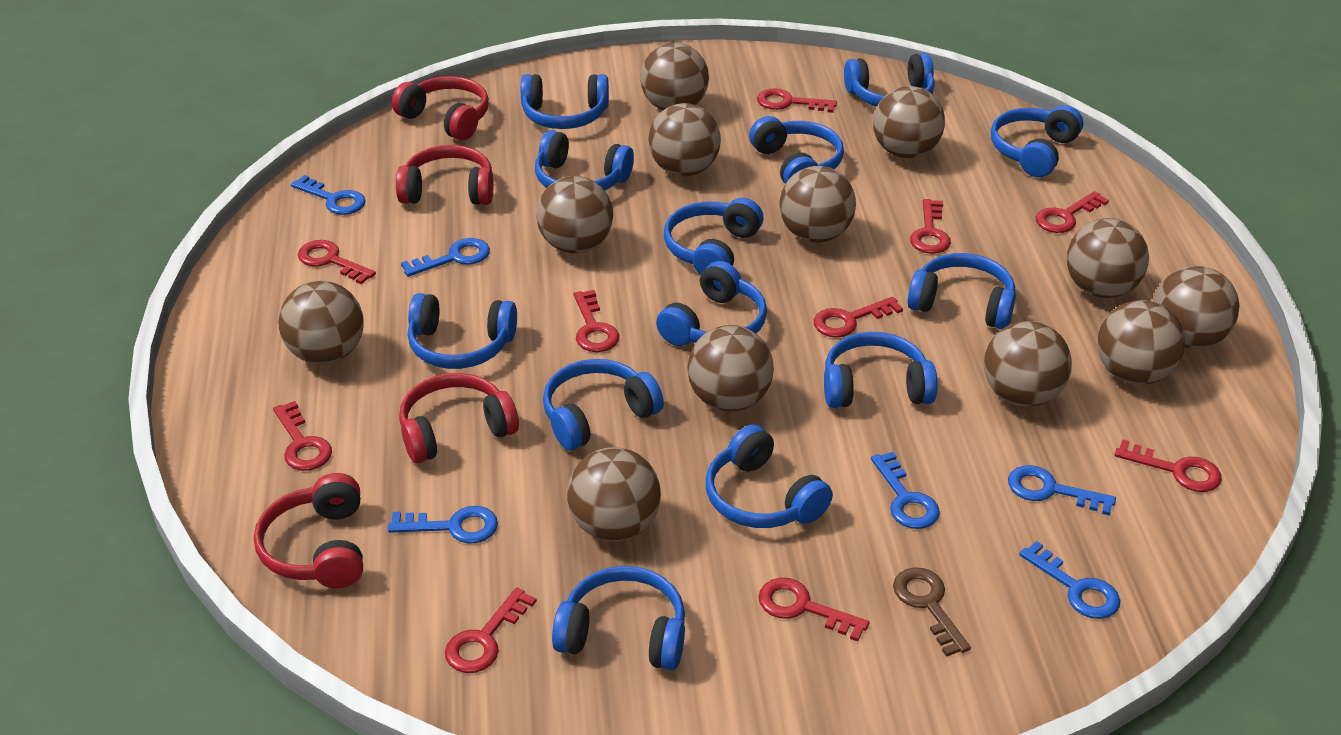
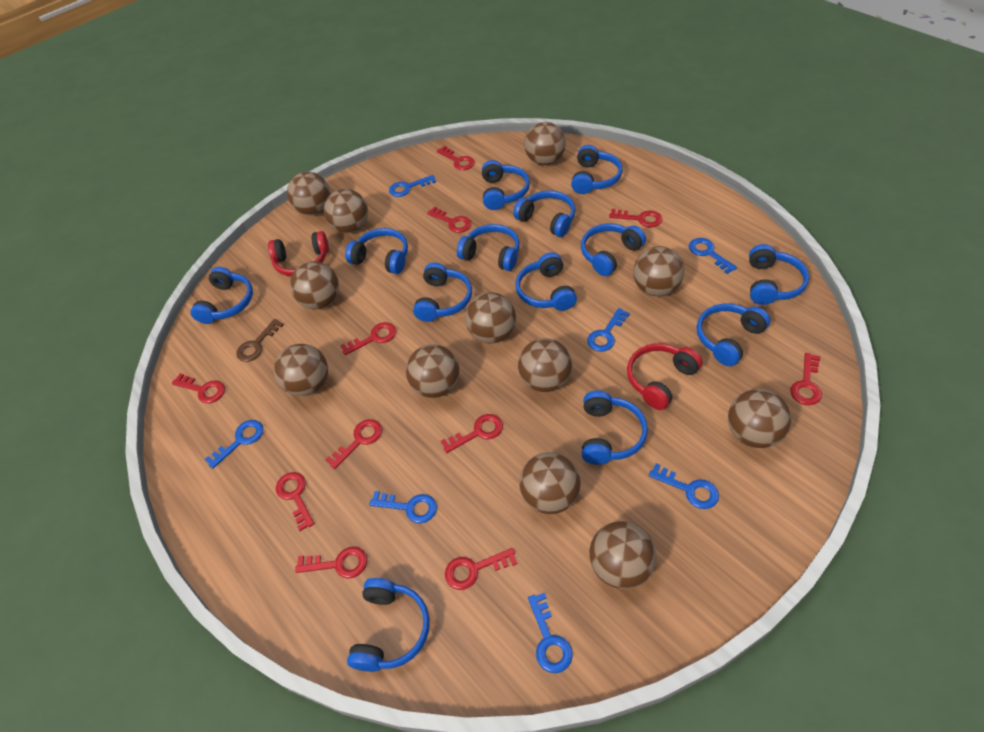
blue key: 6 -> 7
red headphones: 4 -> 2
red key: 10 -> 11

